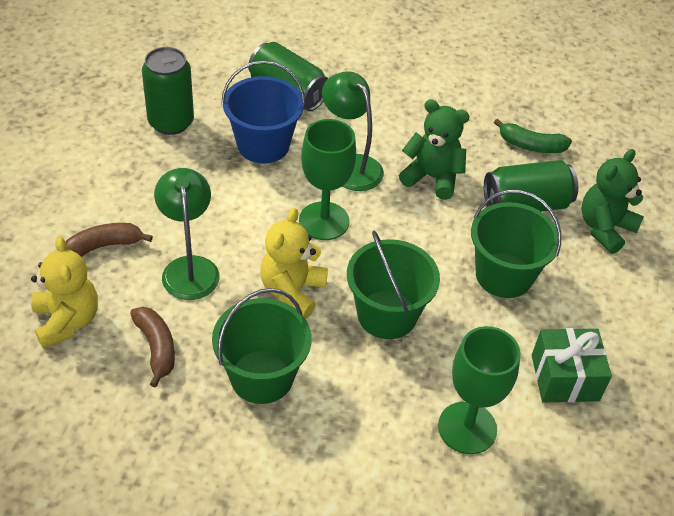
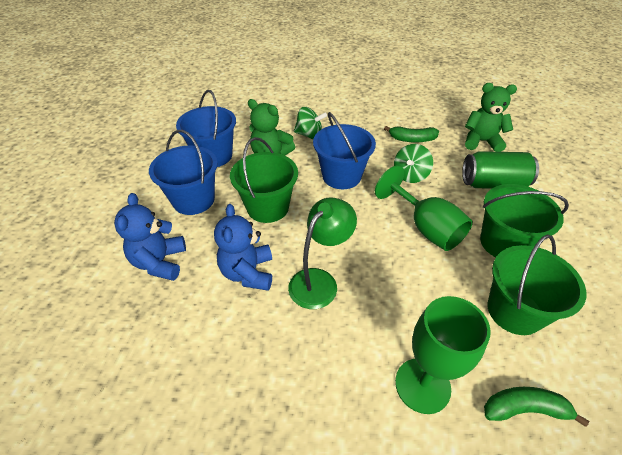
blue bucket: 1 -> 3
blue teddy bear: 0 -> 2
brown banana: 2 -> 0
green banana: 1 -> 2
green can: 3 -> 1
green gift: 1 -> 0
green lamp: 2 -> 1
green spinning top: 0 -> 2
yellow teddy bear: 2 -> 0

